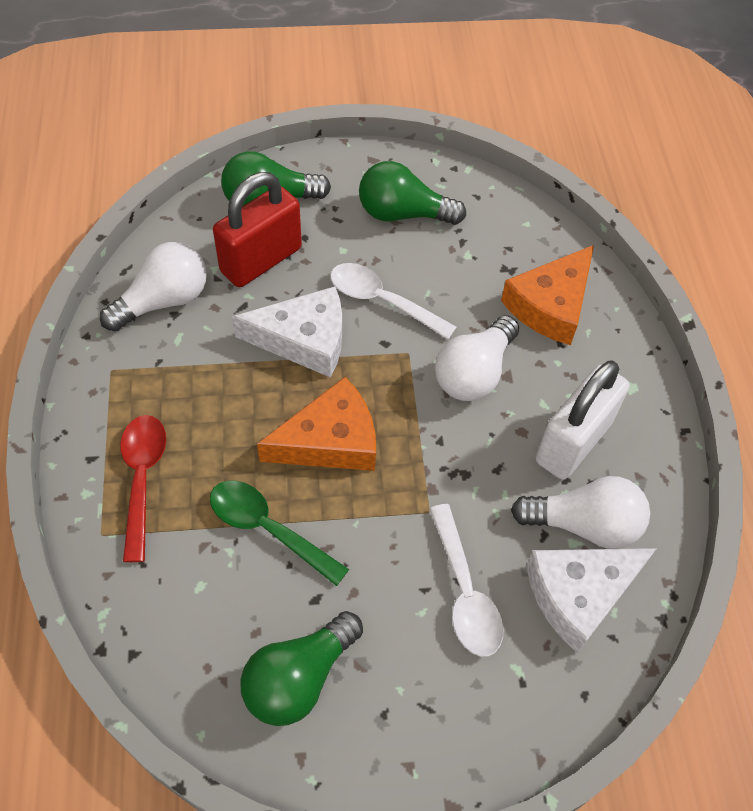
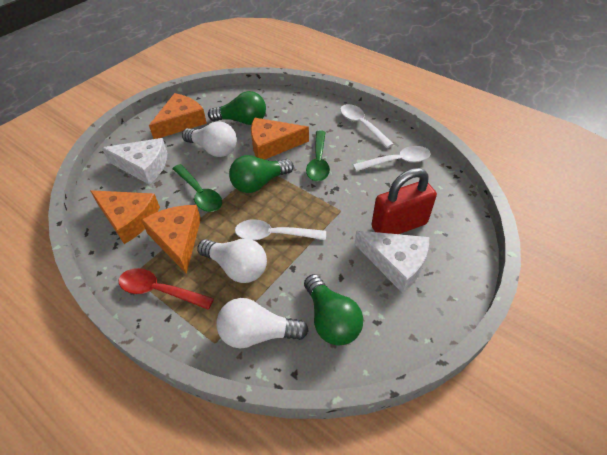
green spoon: 1 -> 2
orange cheese: 2 -> 4
white padlock: 1 -> 0
white spoon: 2 -> 3

